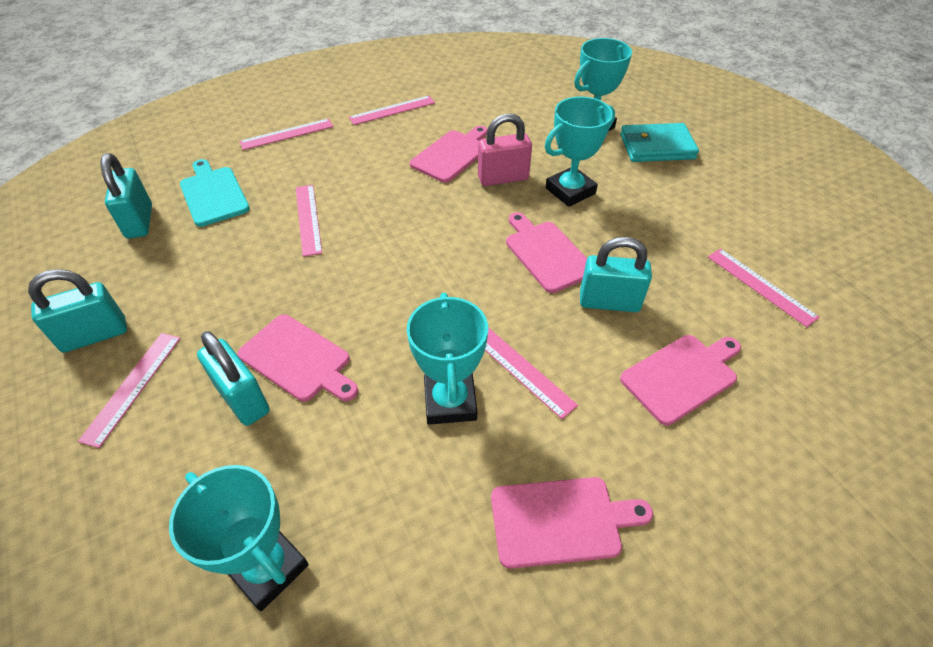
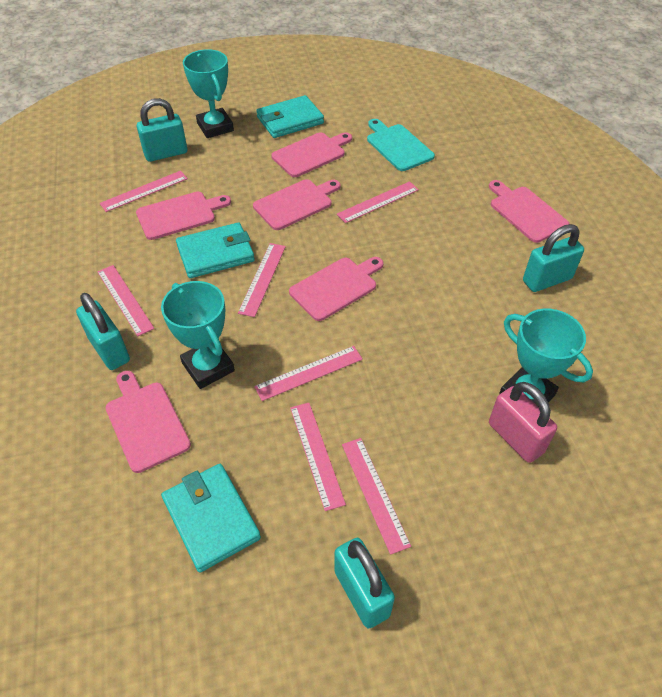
pink cutting board: 5 -> 6
pink ruler: 6 -> 7
turquoise trophy: 4 -> 3
turquoise wallet: 1 -> 3

